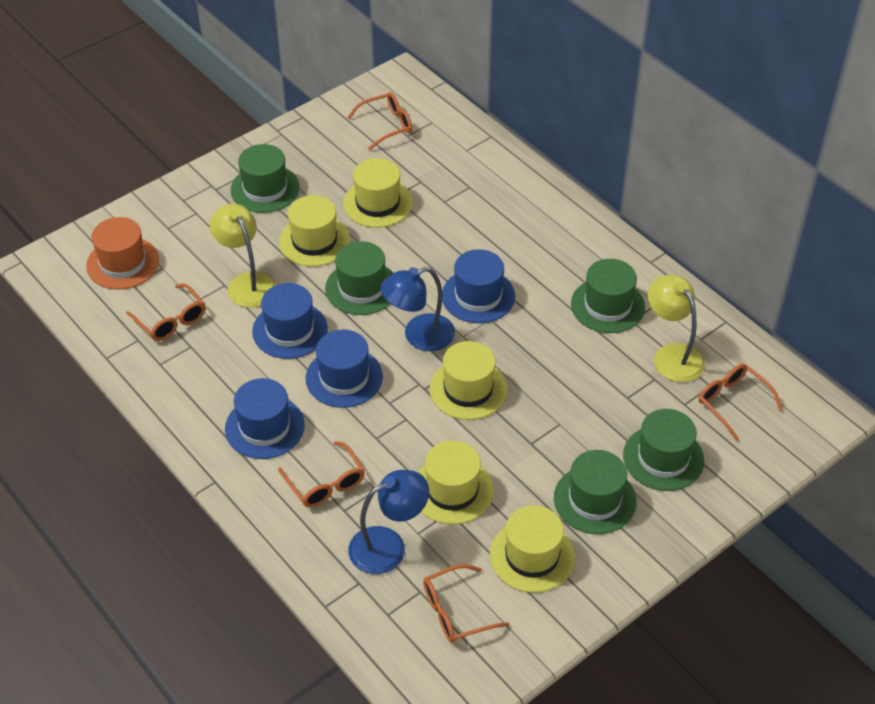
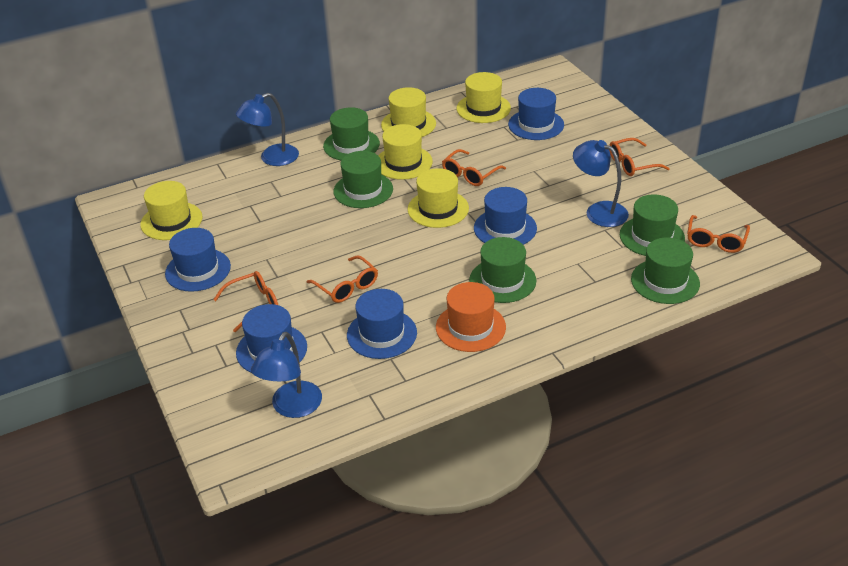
blue hat: 4 -> 5
blue lamp: 2 -> 3
yellow lamp: 2 -> 0

